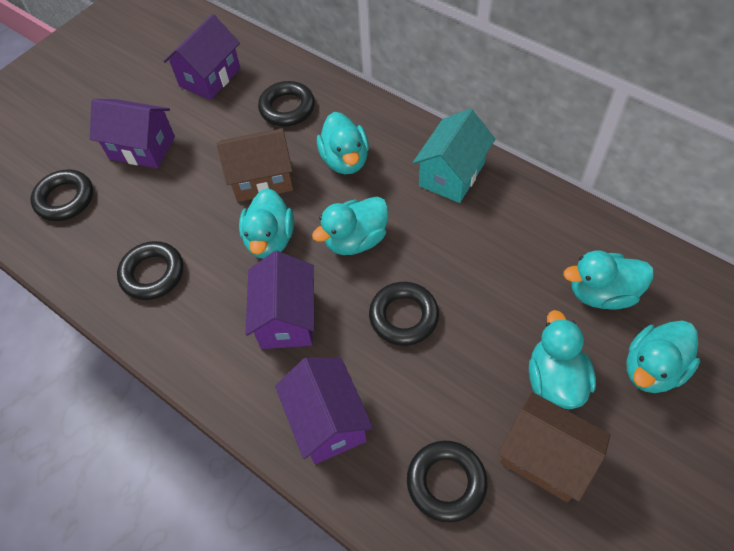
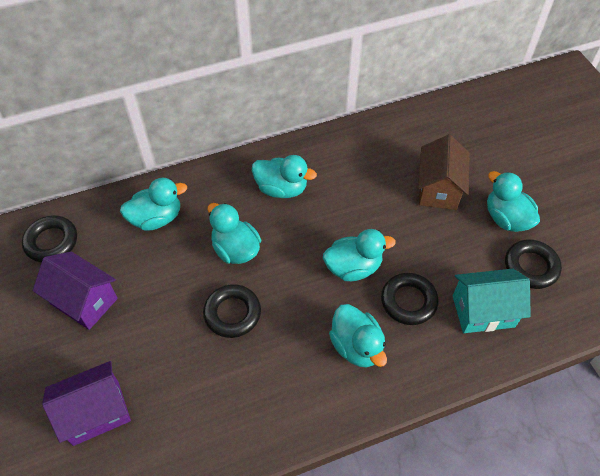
black ring: 5 -> 4
brown house: 2 -> 1
purple house: 4 -> 2

